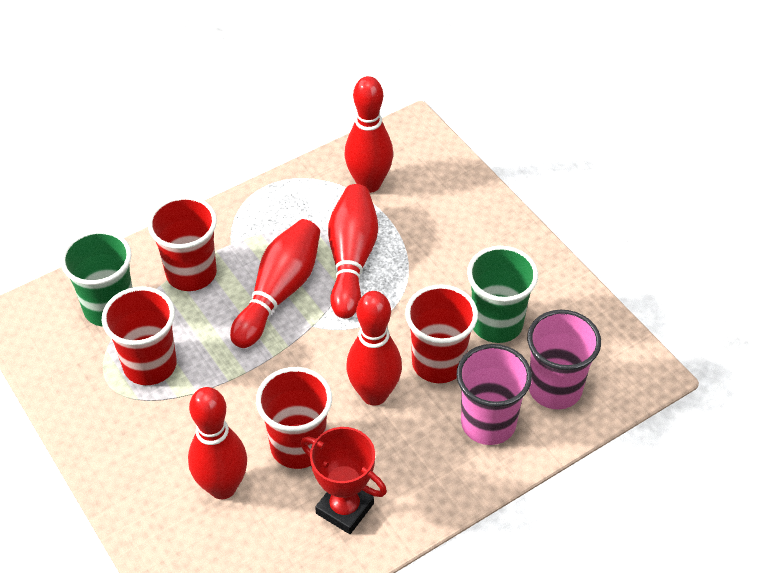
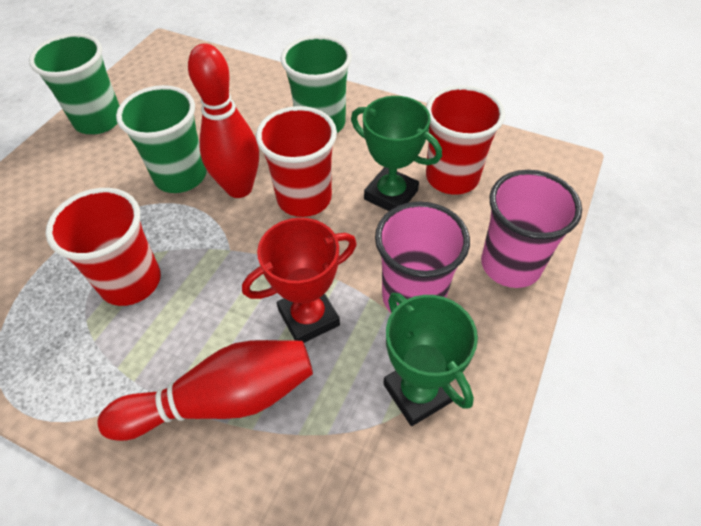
green cup: 2 -> 3
green trophy: 0 -> 2
red bowling pin: 5 -> 2
red cup: 4 -> 3

